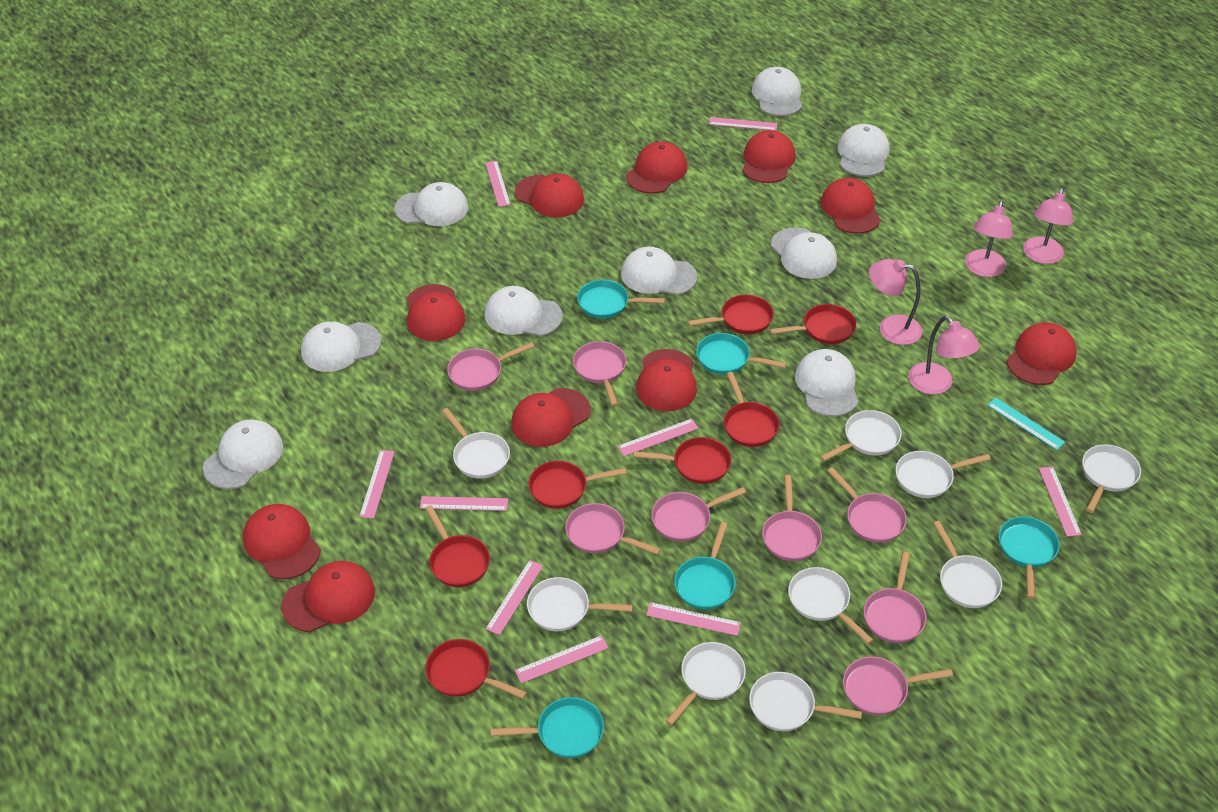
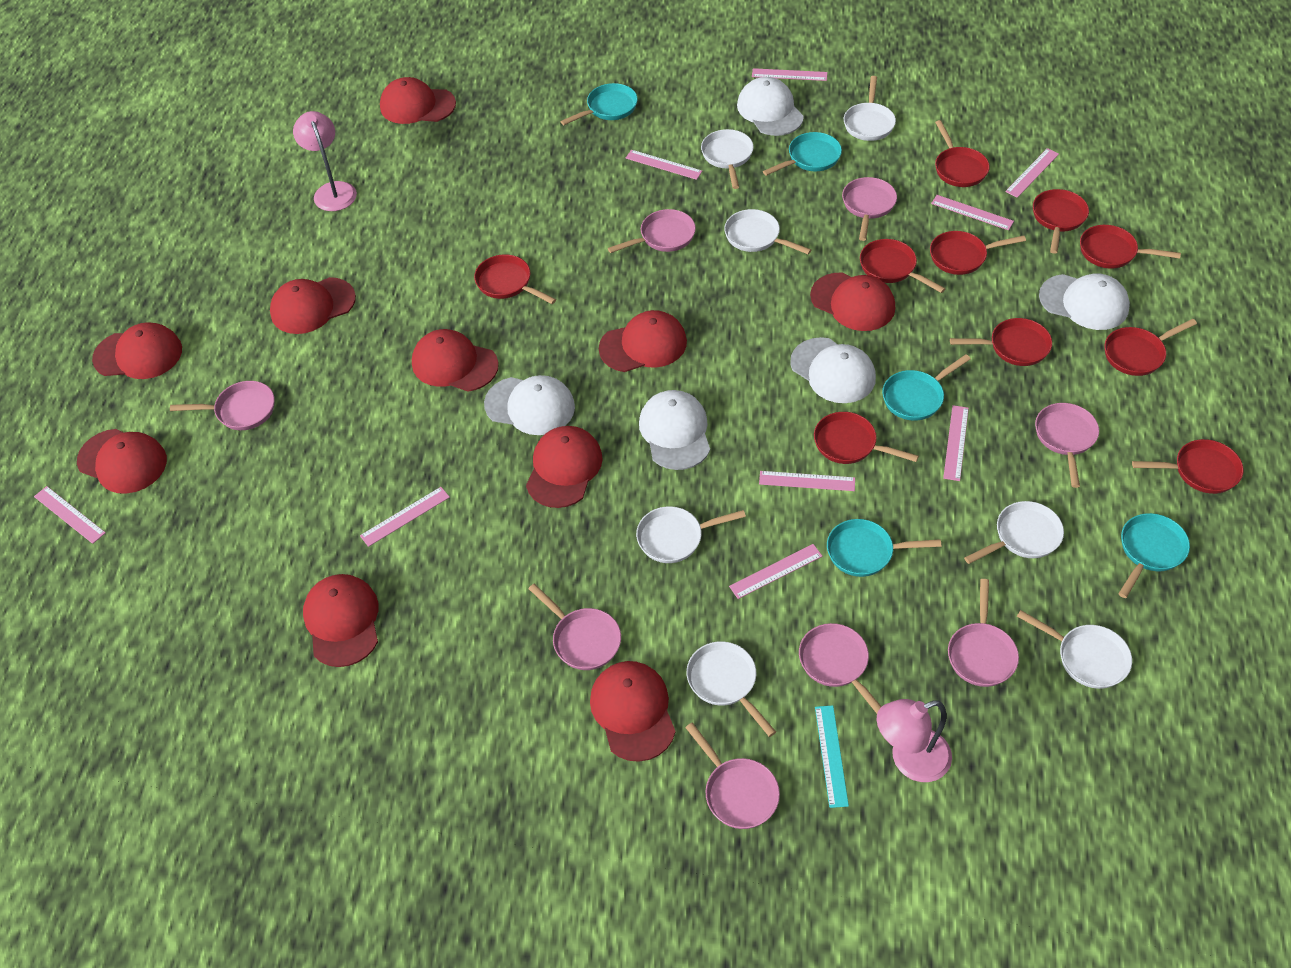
pink lamp: 4 -> 2
red pan: 7 -> 10
white cap: 9 -> 5
white pan: 9 -> 7

